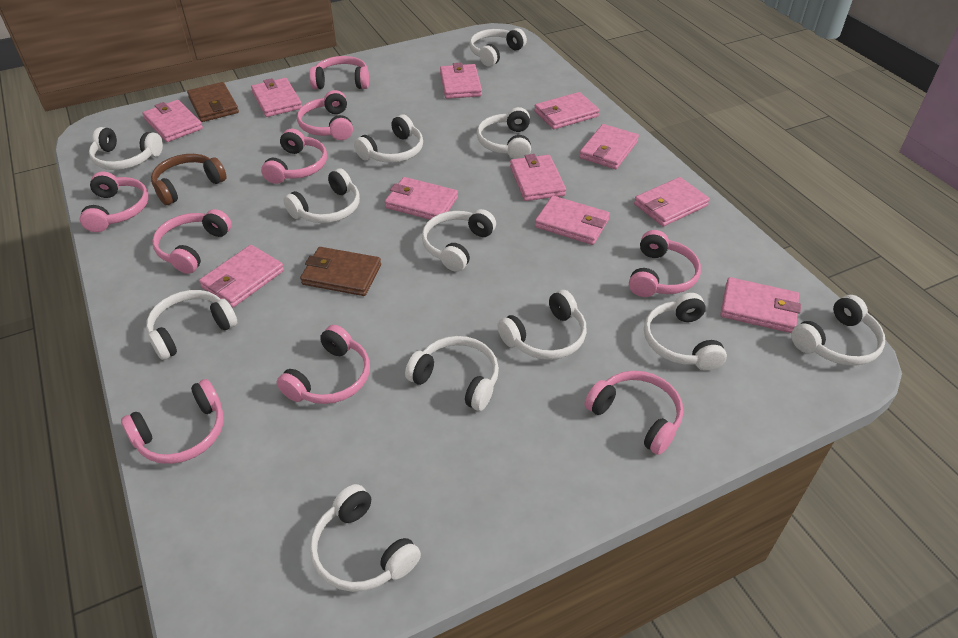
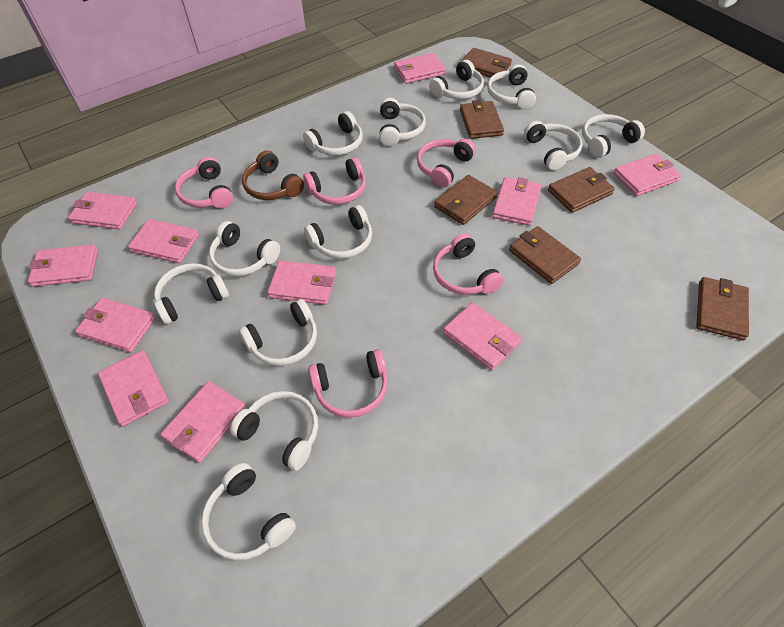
brown wallet: 2 -> 6
pink headphones: 9 -> 5

